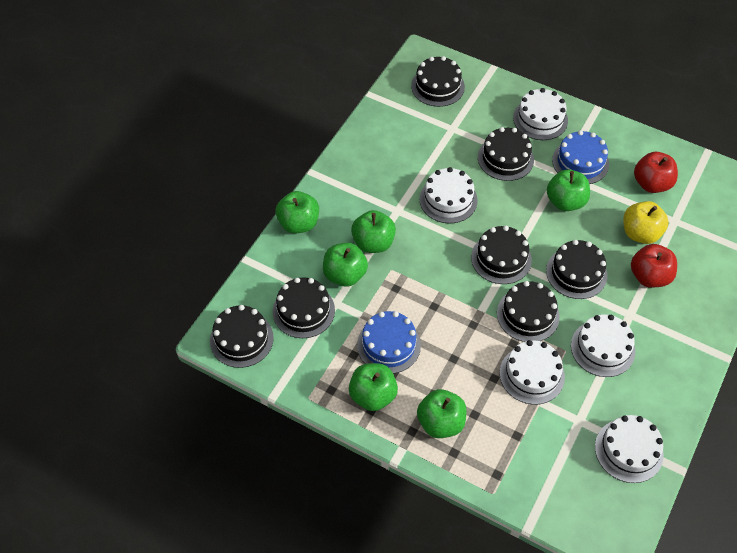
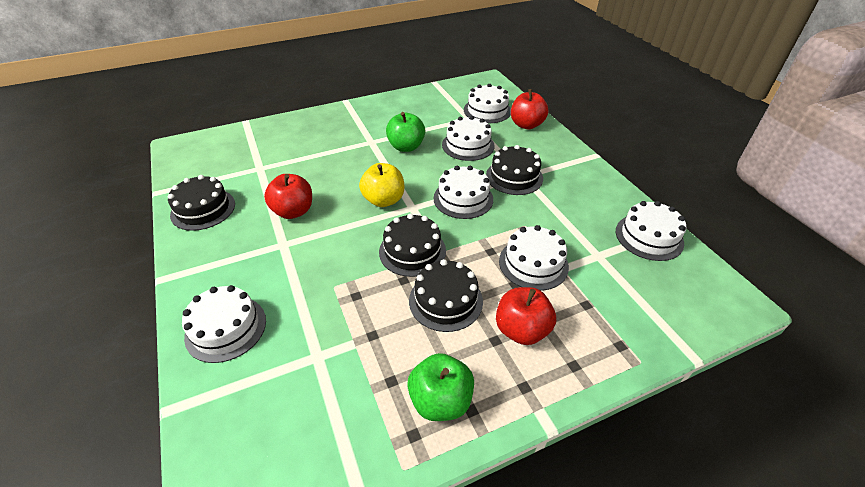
black cake: 7 -> 4
blue cake: 2 -> 0
green apple: 6 -> 2
red apple: 2 -> 3
white cake: 5 -> 6

